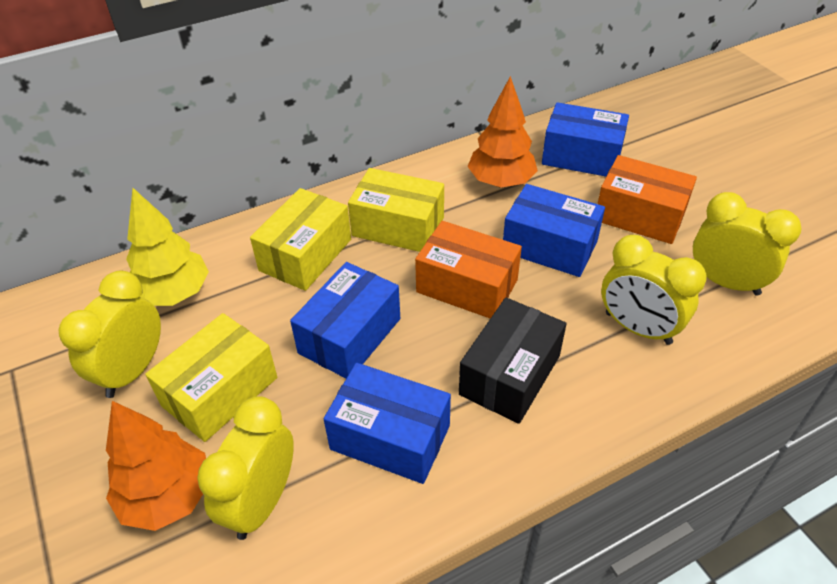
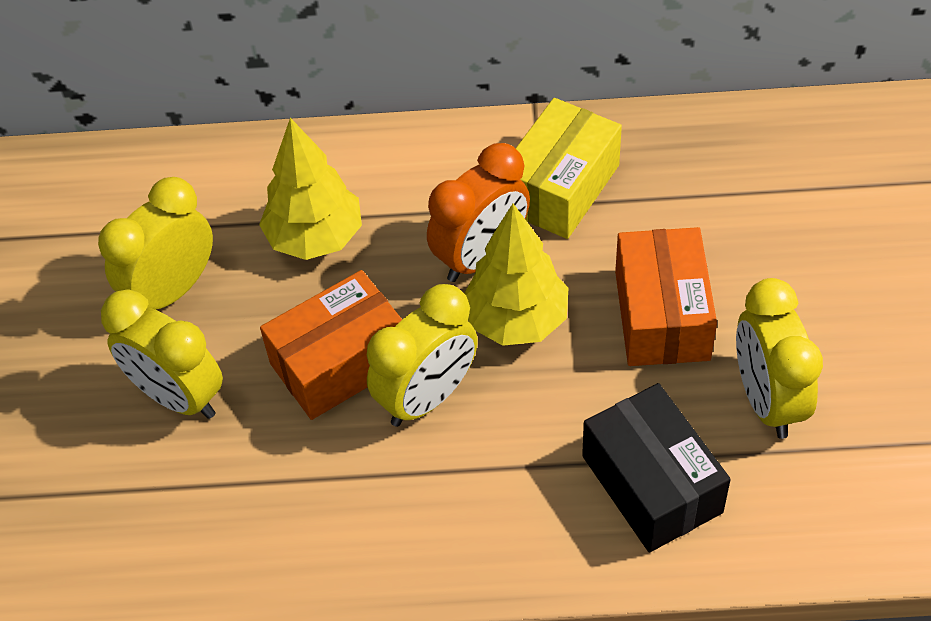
blue box: 4 -> 0
orange clock: 0 -> 1
orange tree: 2 -> 0
yellow box: 3 -> 1
yellow tree: 1 -> 2

